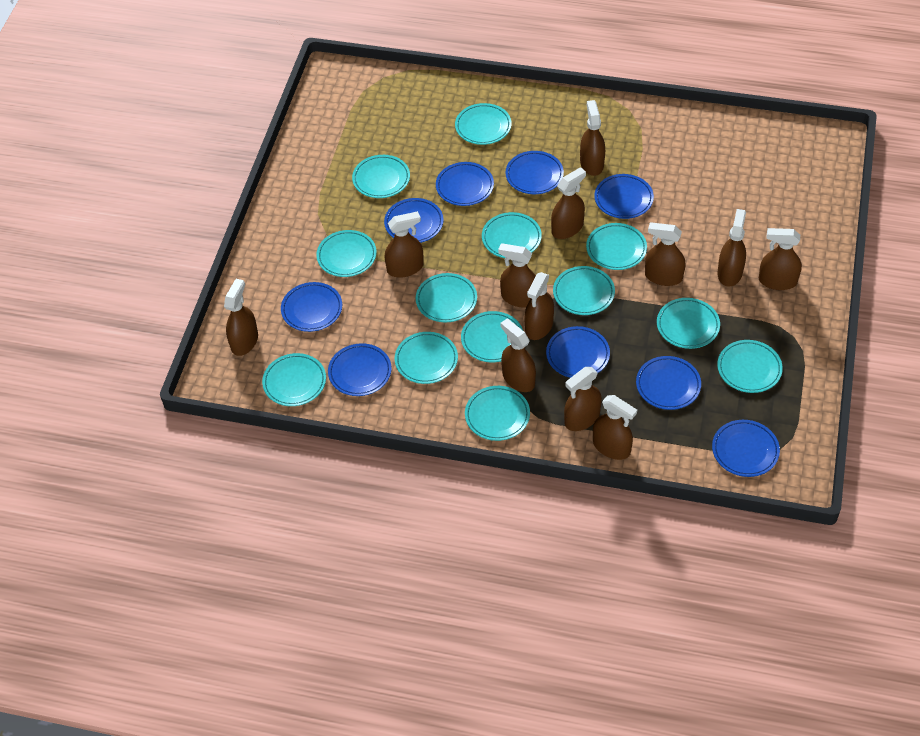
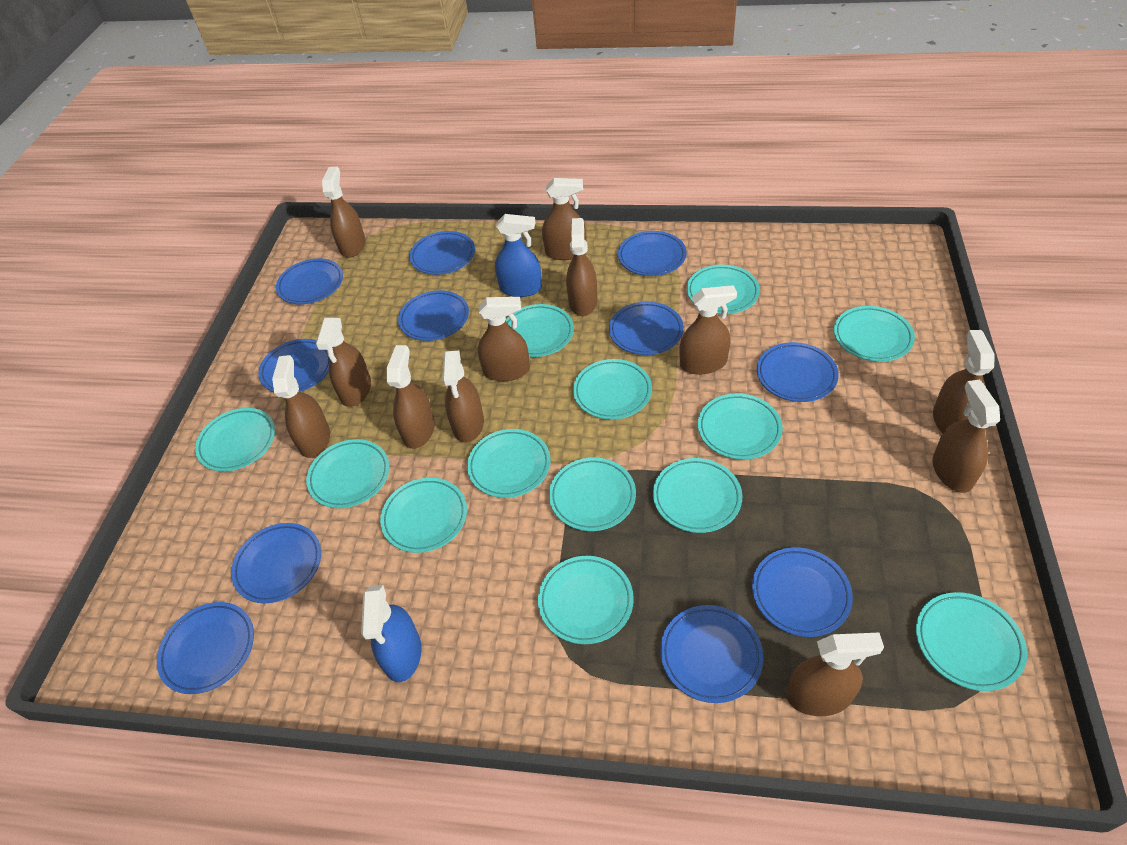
blue plate: 9 -> 11
blue spray bottle: 0 -> 2

